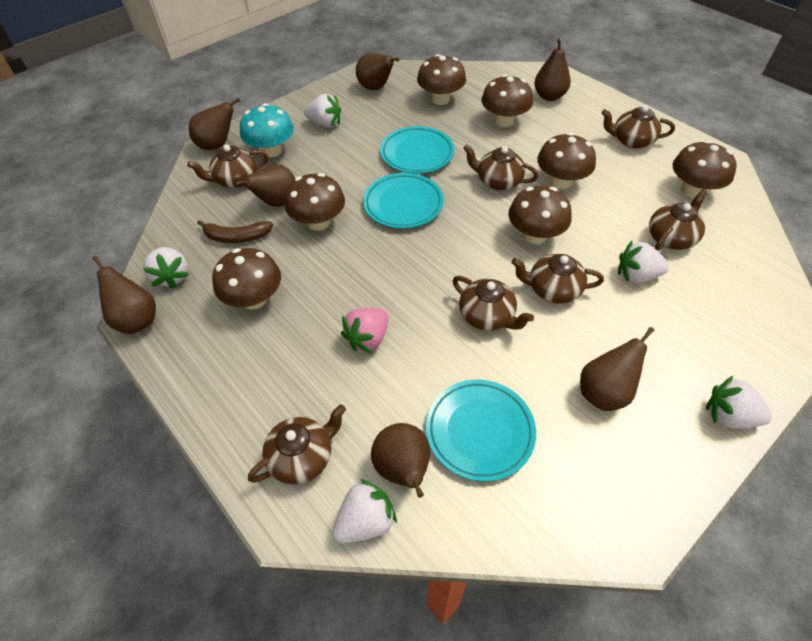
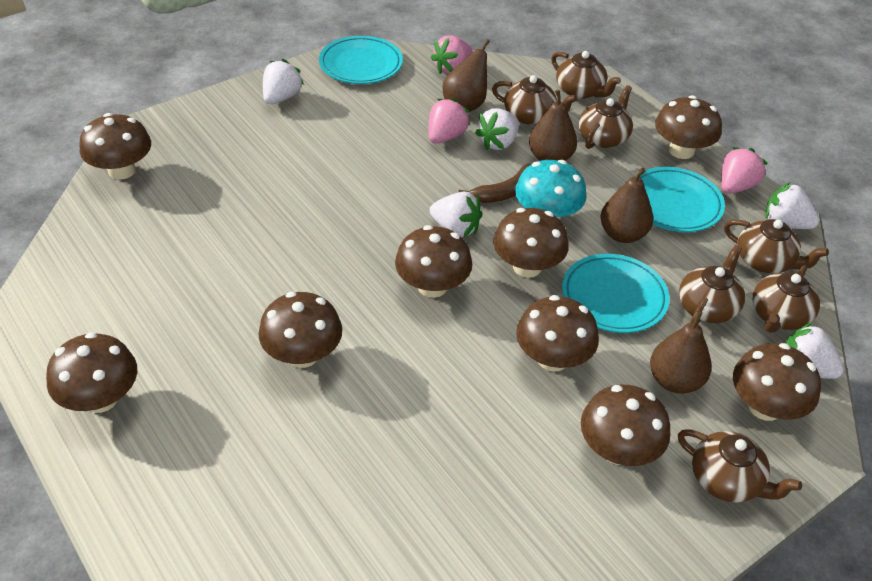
brown mushroom: 7 -> 9
brown pear: 7 -> 4
pink strawberry: 1 -> 3

